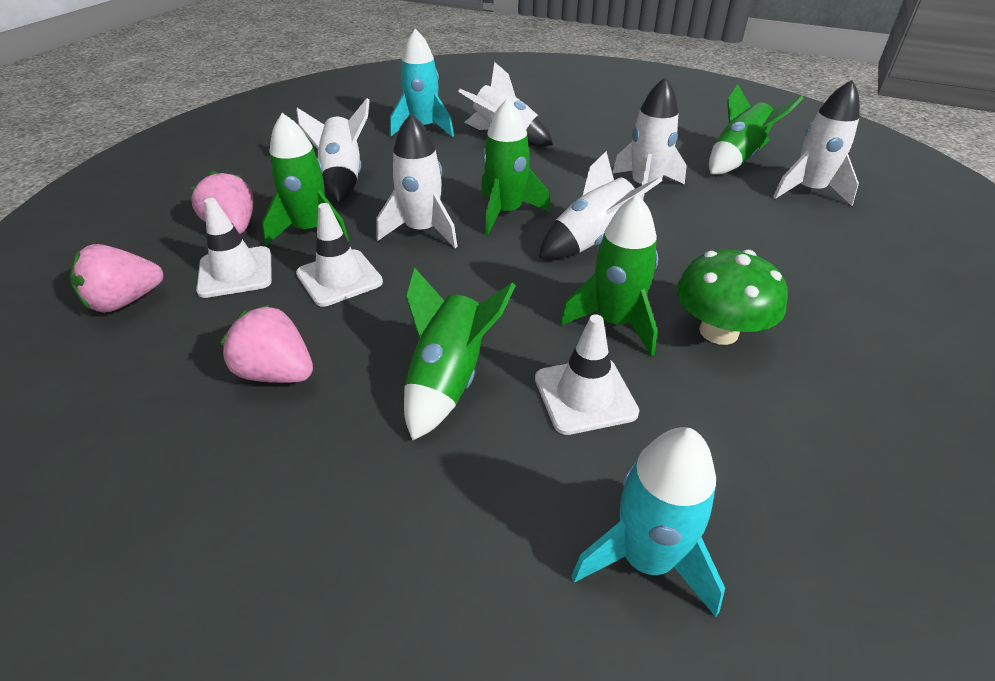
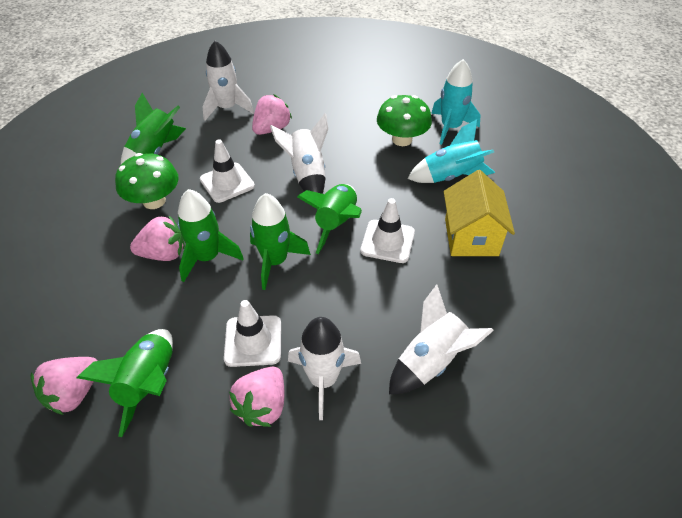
green mushroom: 1 -> 2
pink strawberry: 3 -> 4
white rocket: 6 -> 4
yellow house: 0 -> 1

